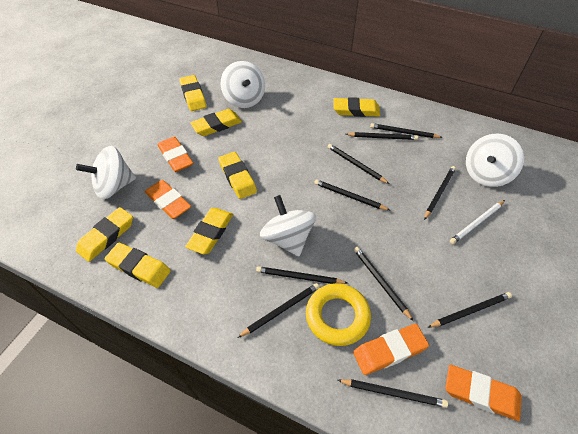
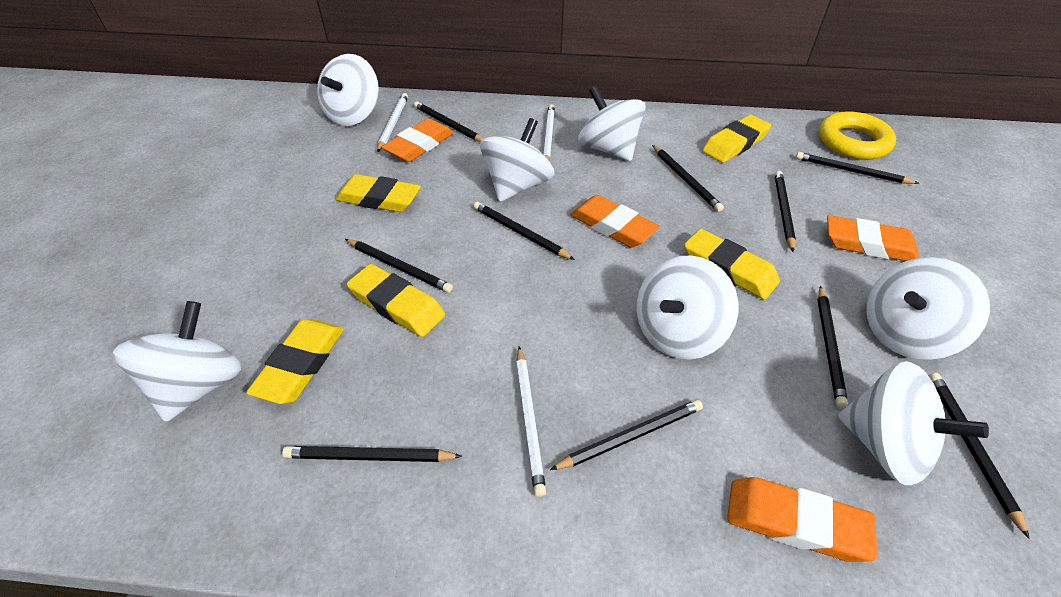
white pencil: 1 -> 3
white spinning top: 4 -> 7
yellow eraser: 7 -> 5

